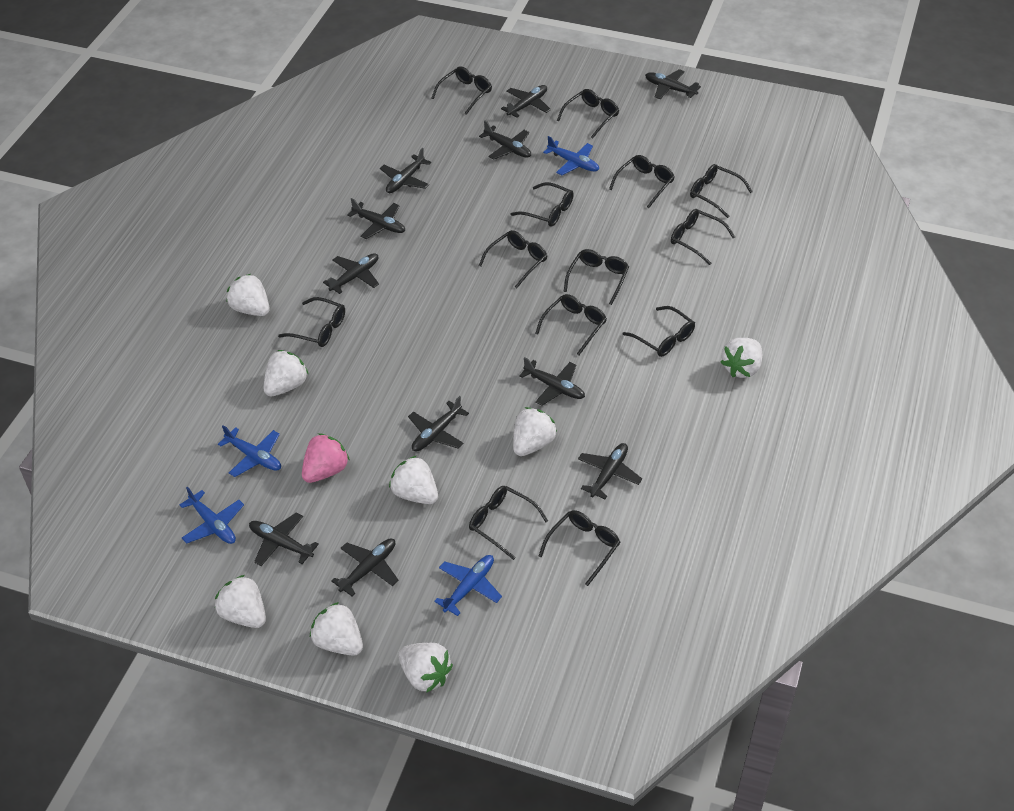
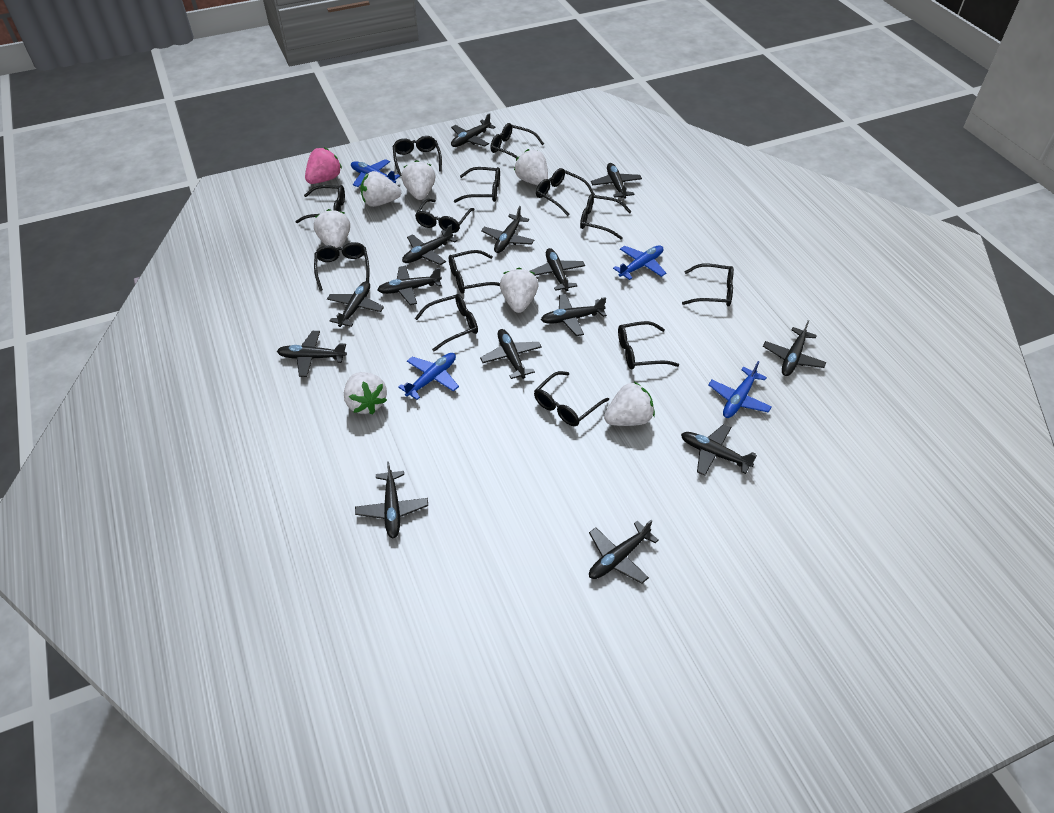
black plane: 11 -> 14
white strawberry: 8 -> 7

